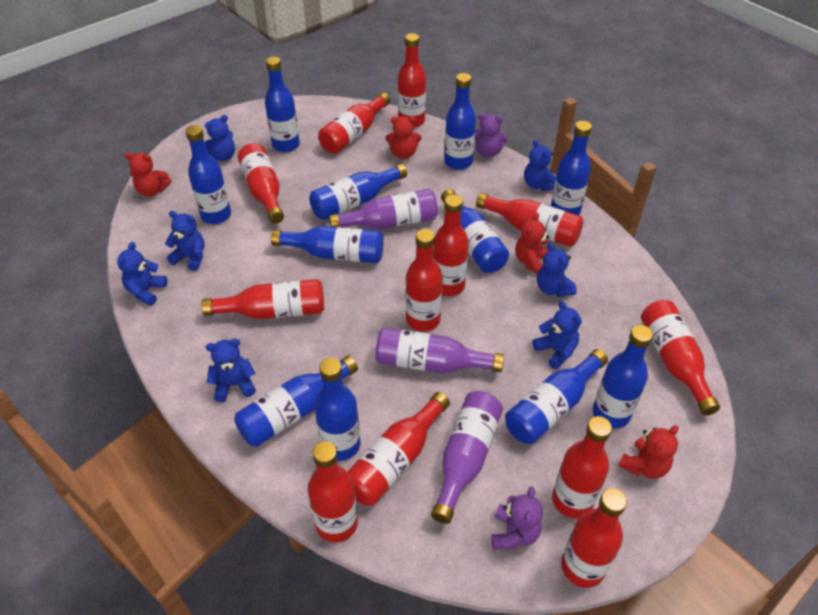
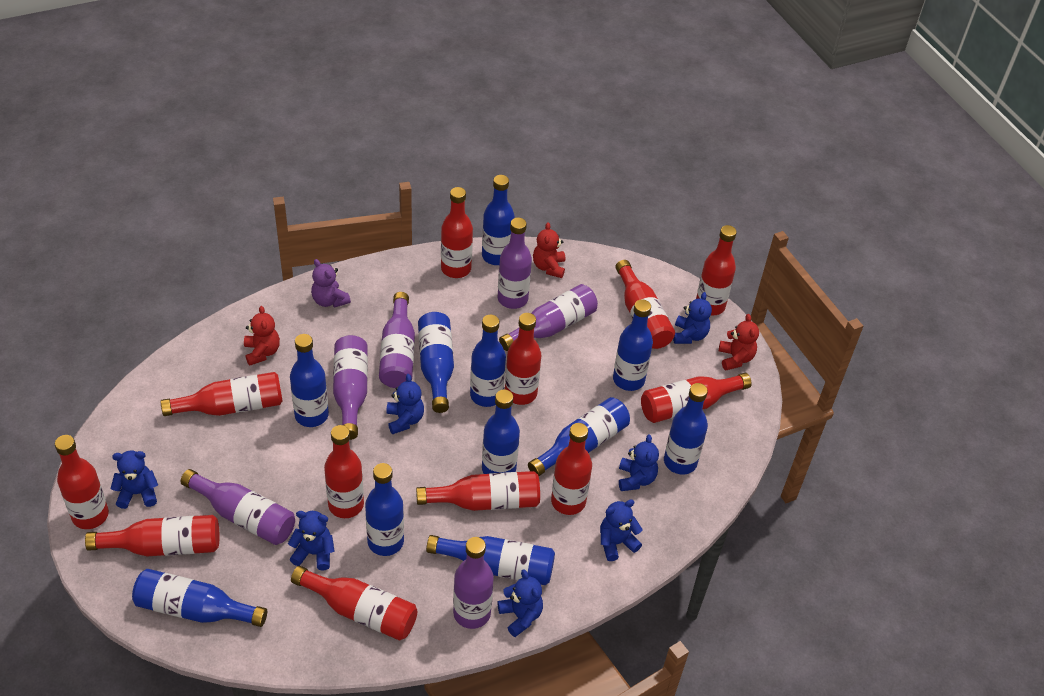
purple bottle: 3 -> 6
purple teddy bear: 2 -> 1
red teddy bear: 4 -> 3

